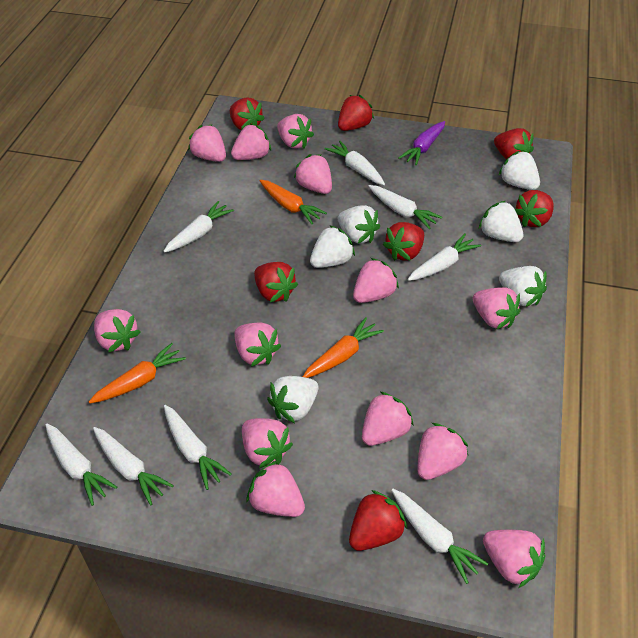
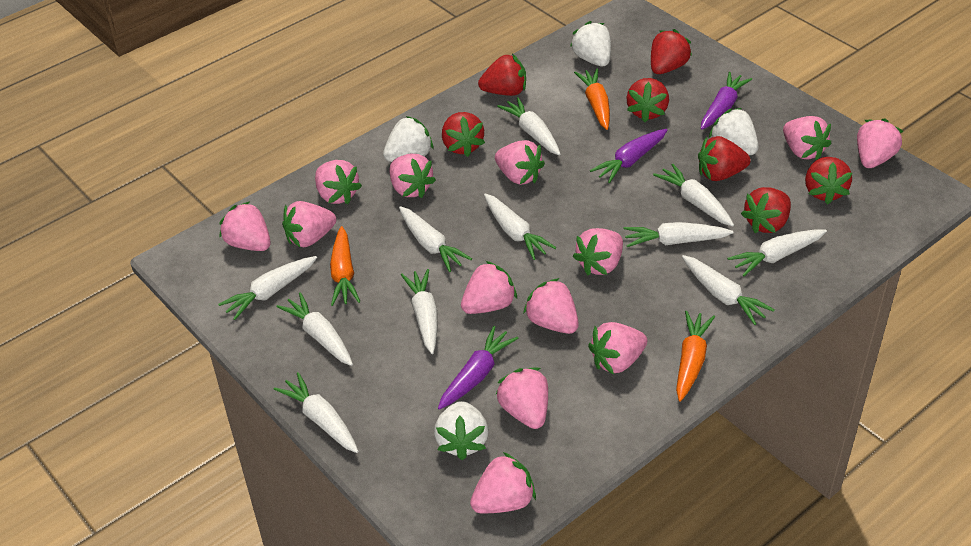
purple carrot: 1 -> 3
white carrot: 8 -> 11
white strawberry: 6 -> 4

